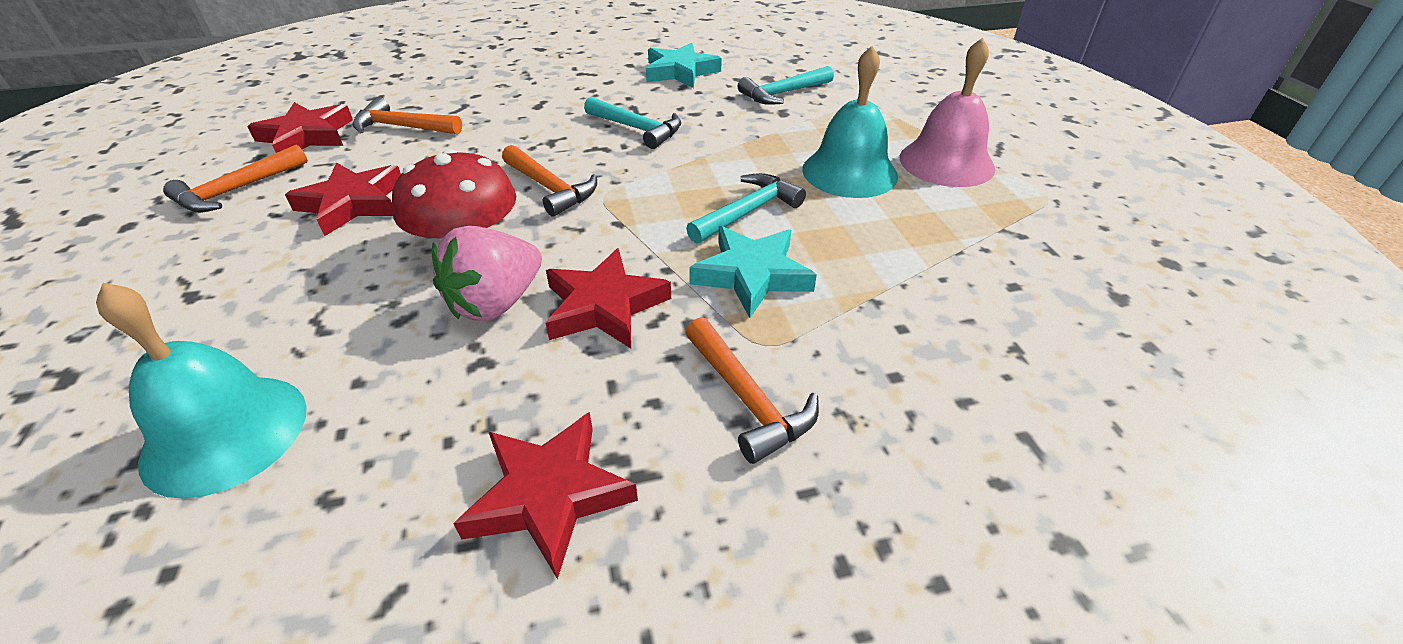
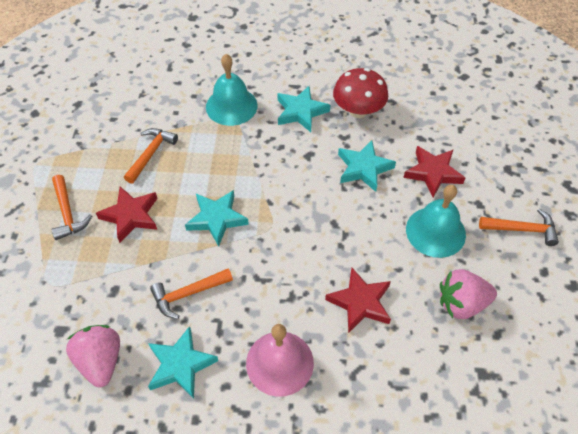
pink strawberry: 1 -> 2
red star: 4 -> 3
turquoise hammer: 3 -> 0
turquoise star: 2 -> 4

